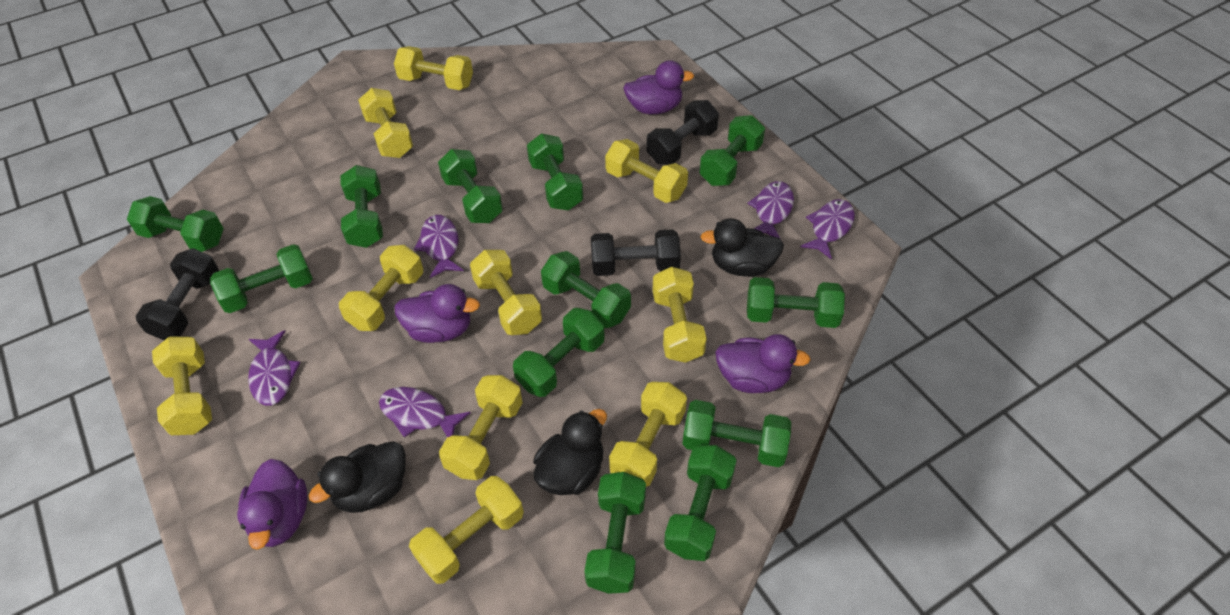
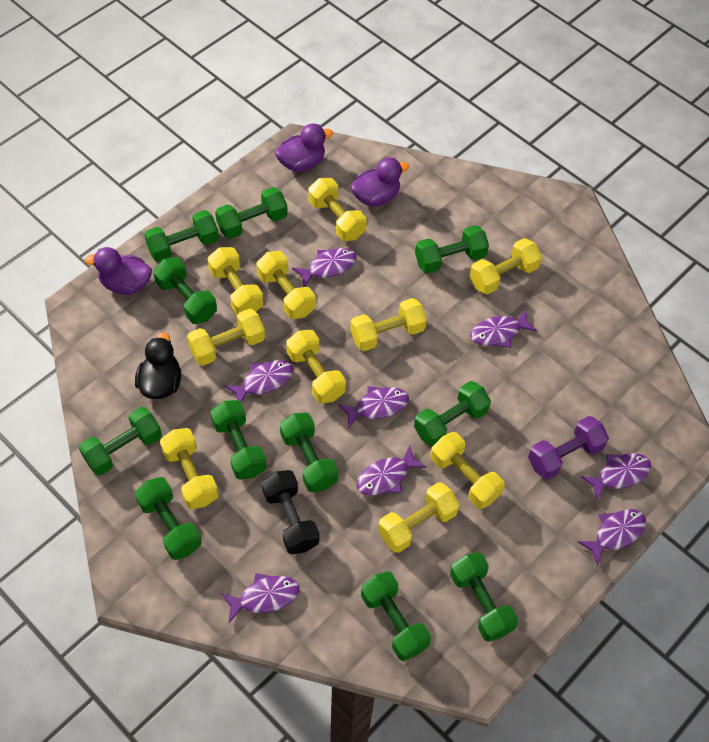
black duck: 3 -> 1
black dumbbell: 3 -> 1
green dumbbell: 12 -> 11
purple duck: 4 -> 3
purple dumbbell: 0 -> 1
purple fish: 5 -> 8

